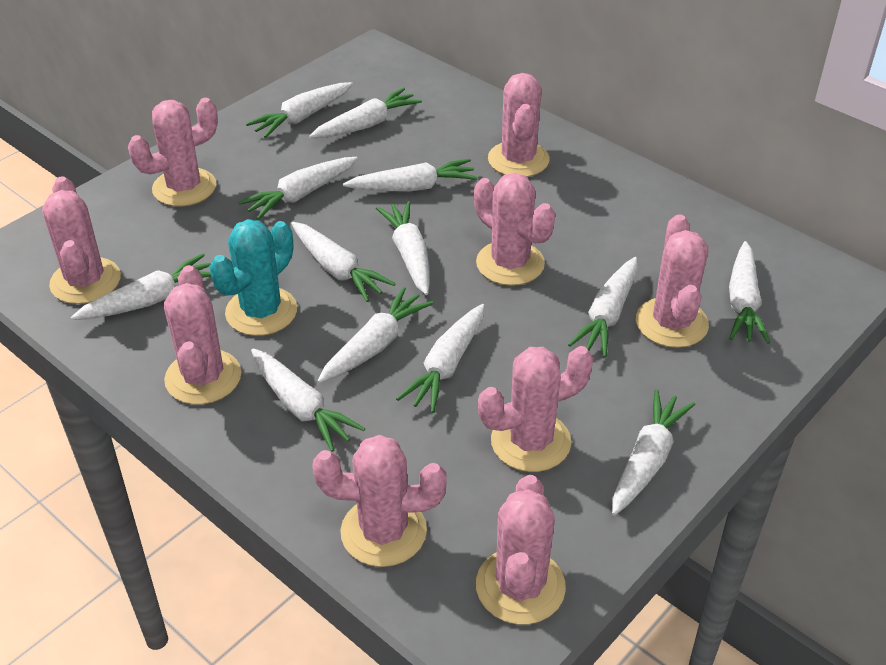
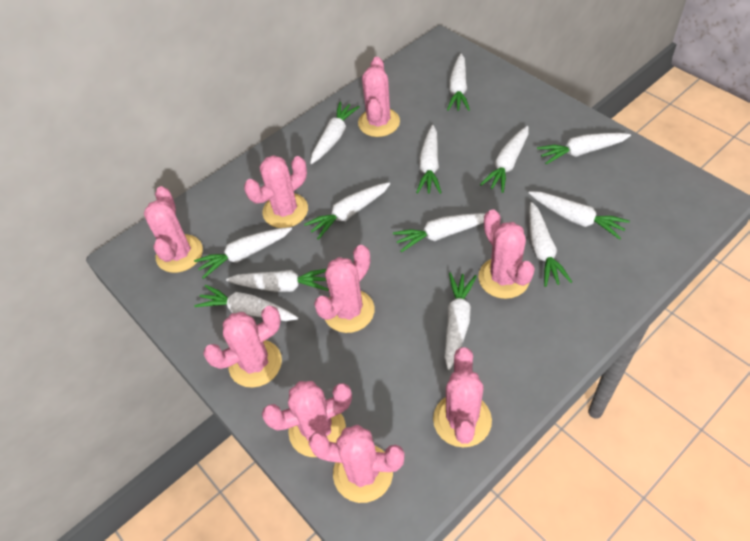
turquoise cactus: 1 -> 0

